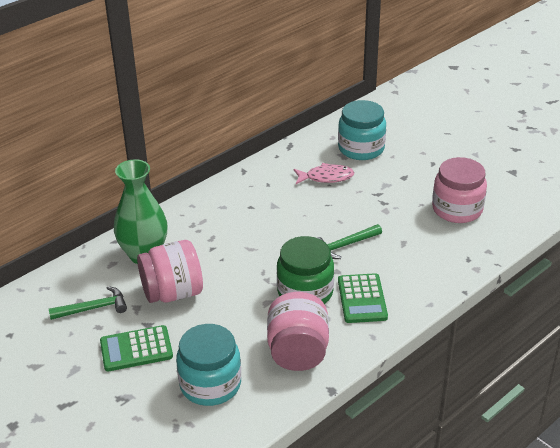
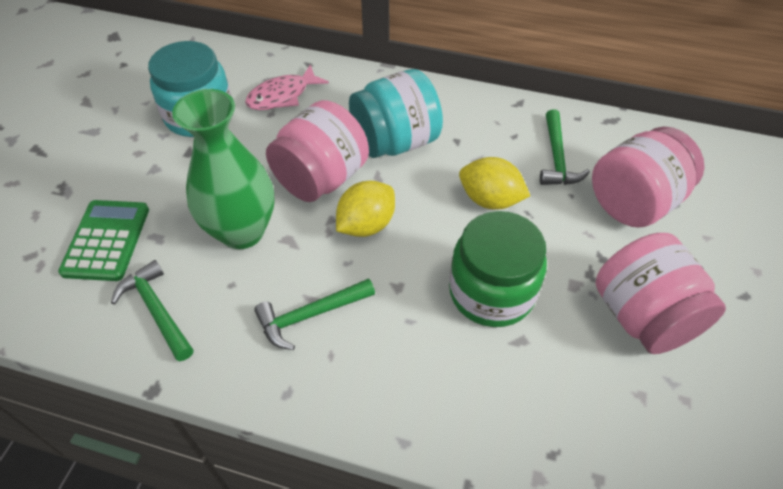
green calculator: 2 -> 1
green hammer: 2 -> 3
yellow lemon: 0 -> 2

